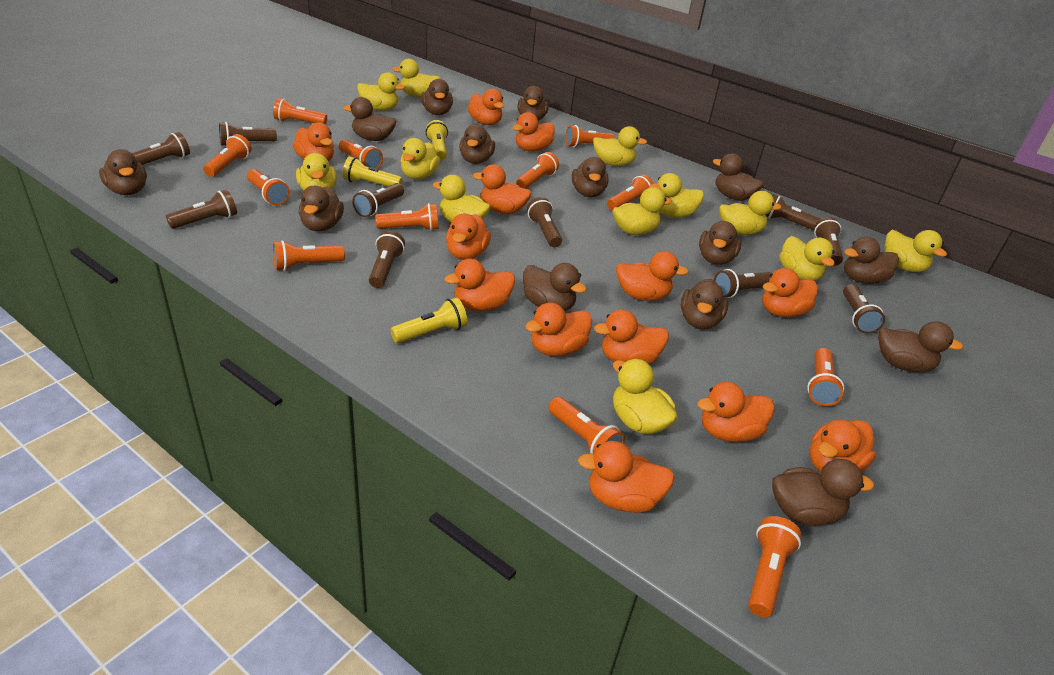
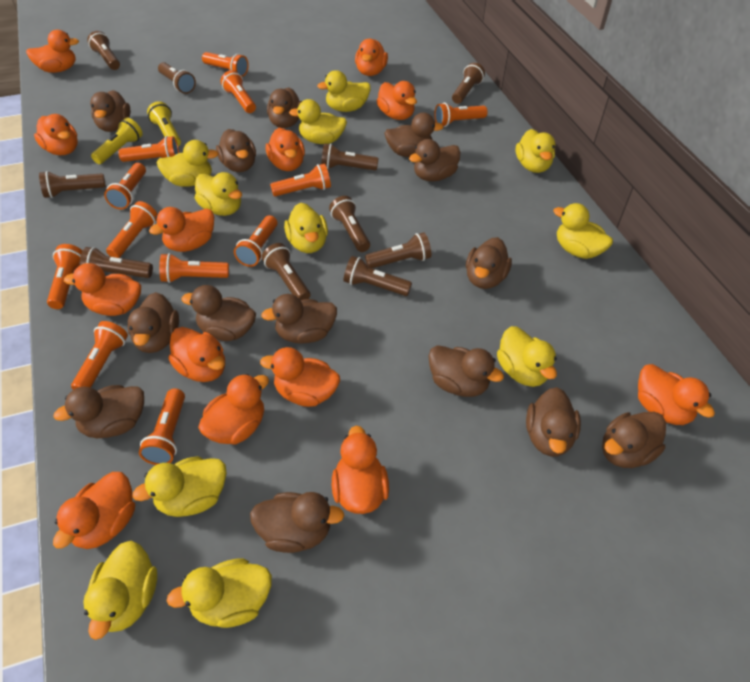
yellow duck: 12 -> 11
yellow flashlight: 3 -> 2

